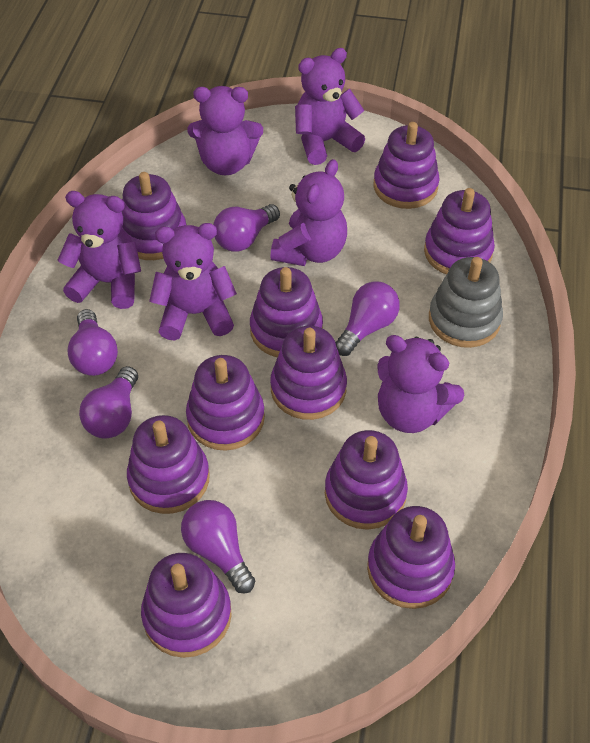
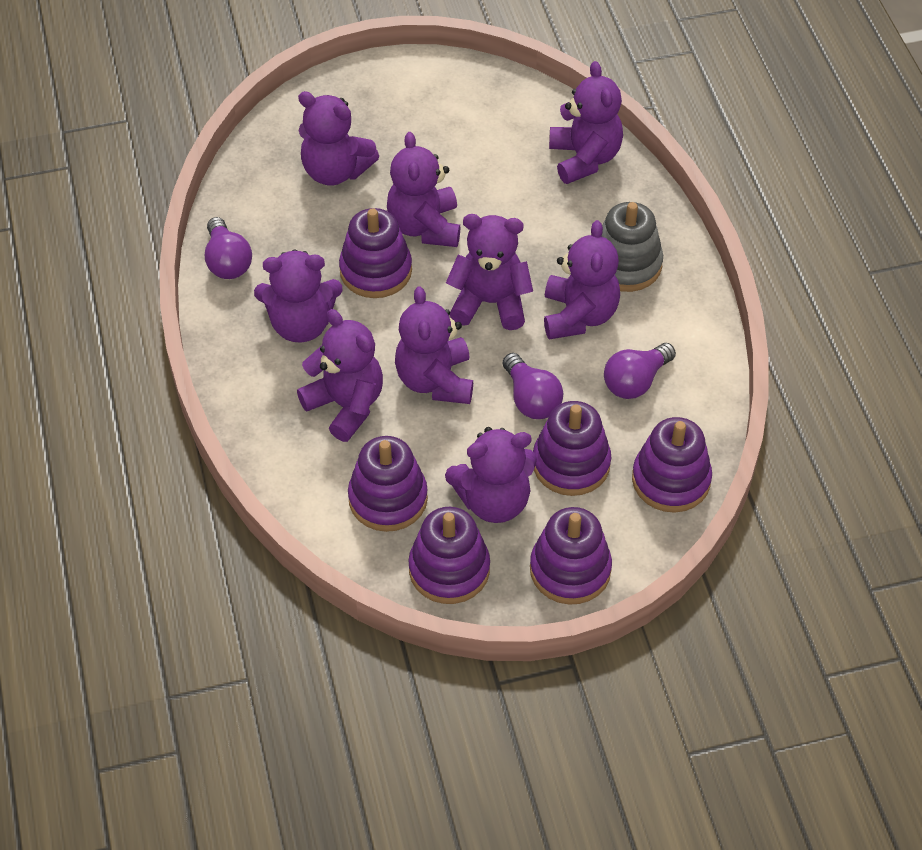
purple light bulb: 5 -> 3
purple stacking toy: 10 -> 6
purple teddy bear: 6 -> 9

